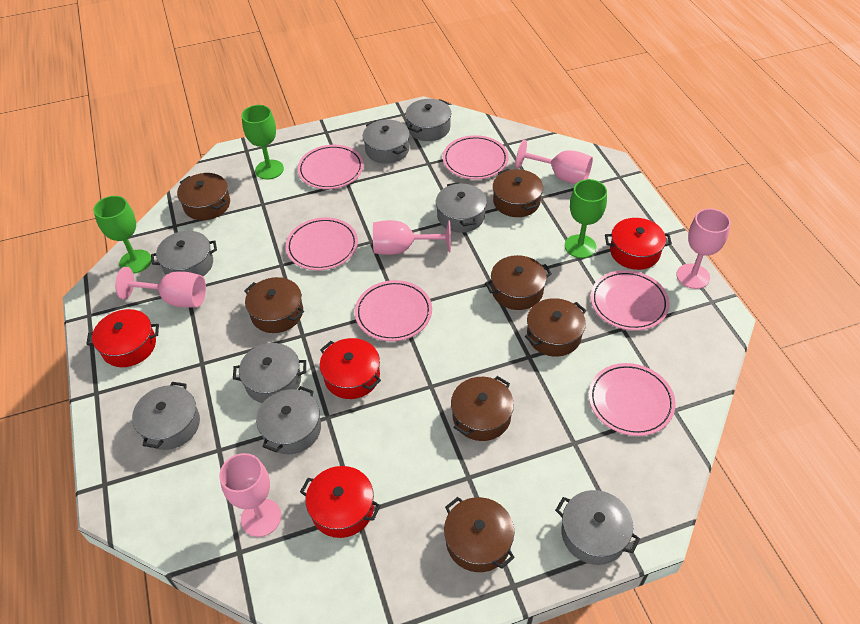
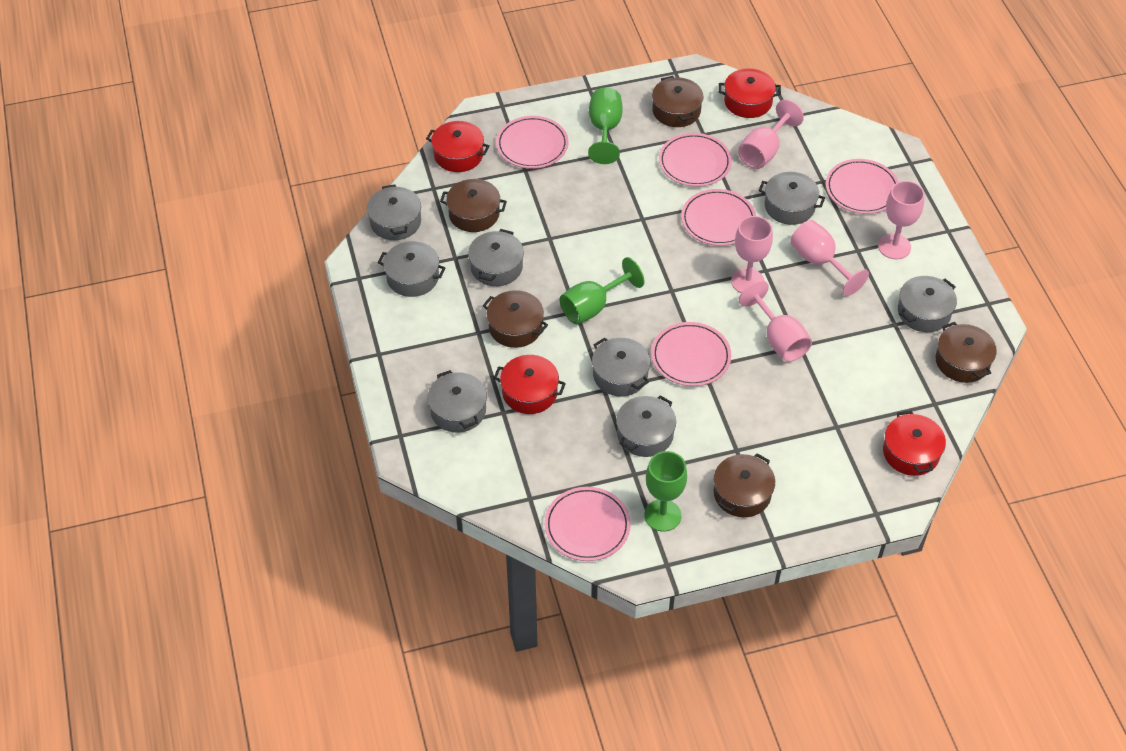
brown pot: 7 -> 5

